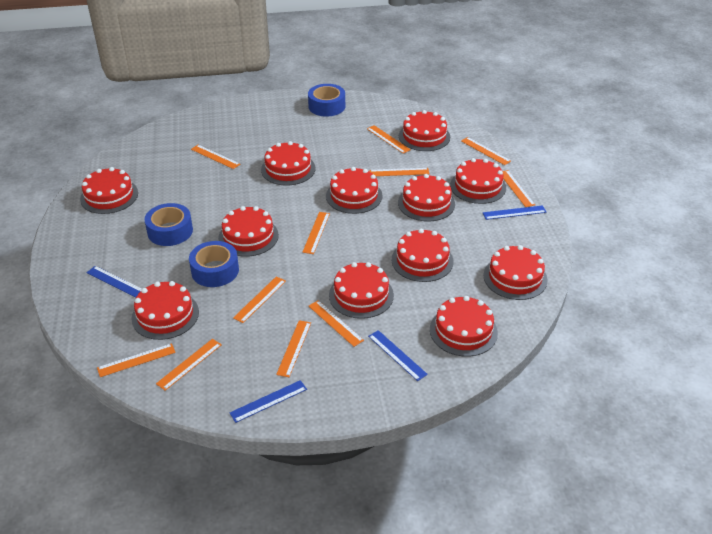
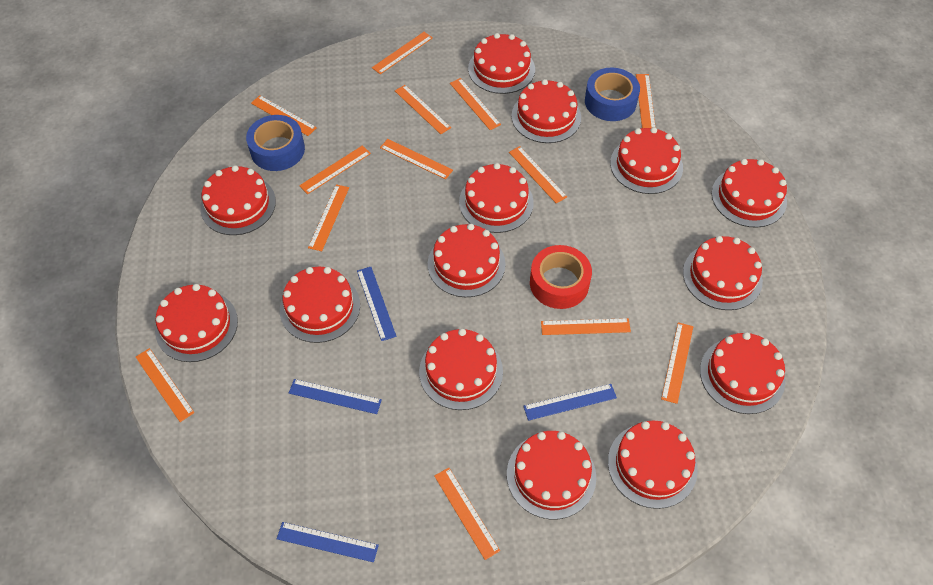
blue tape: 3 -> 2
orange ruler: 11 -> 13
red cake: 12 -> 14
red tape: 0 -> 1

